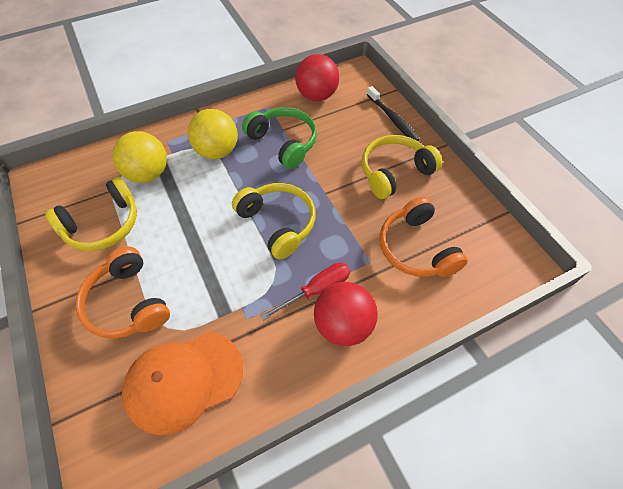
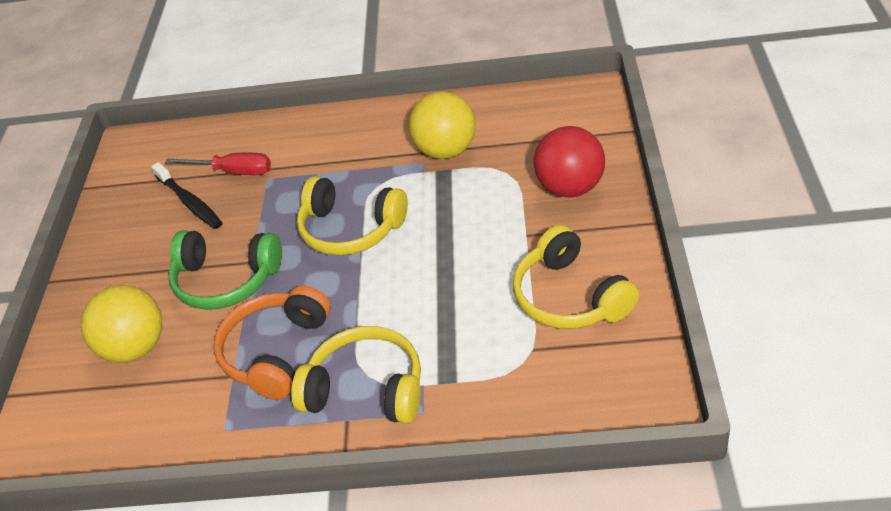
orange cap: 1 -> 0
orange headphones: 2 -> 1
red ball: 2 -> 1

